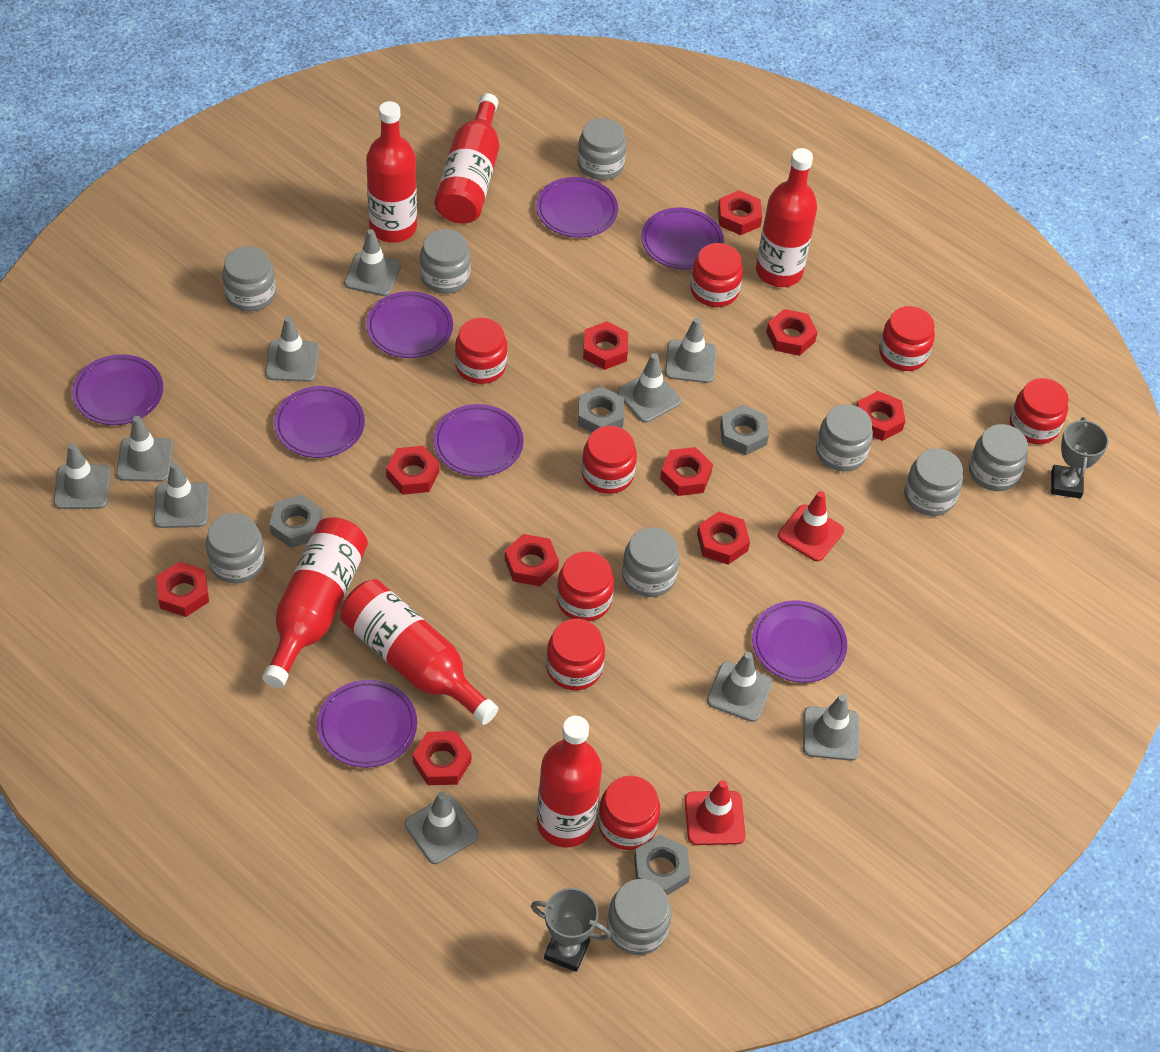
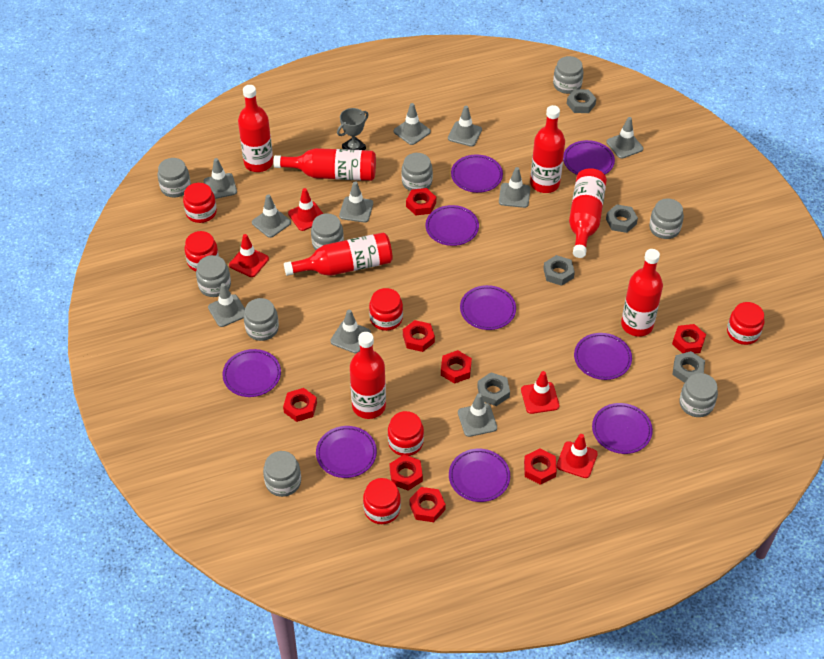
grey nut: 4 -> 5
grey trophy: 2 -> 1
purple plate: 8 -> 9
red bottle: 6 -> 7
red jar: 8 -> 6
red nut: 10 -> 8
red traffic cone: 2 -> 4

